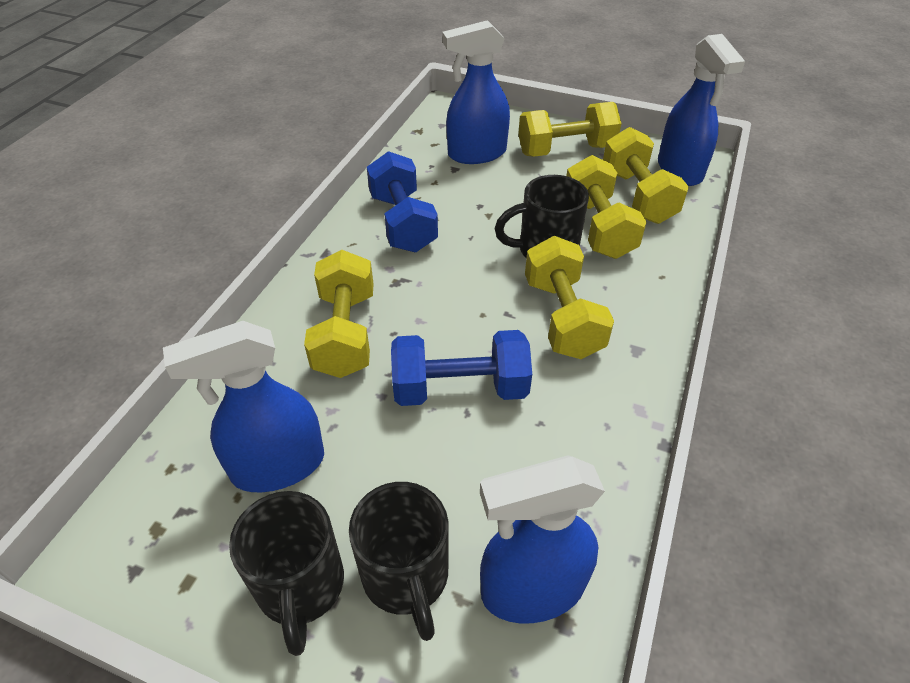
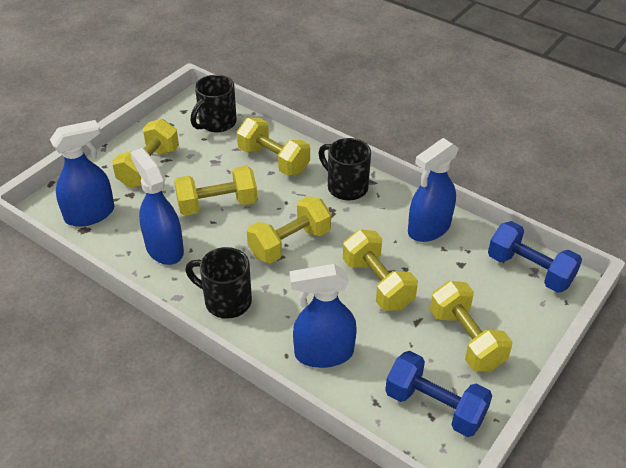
yellow dumbbell: 5 -> 6

